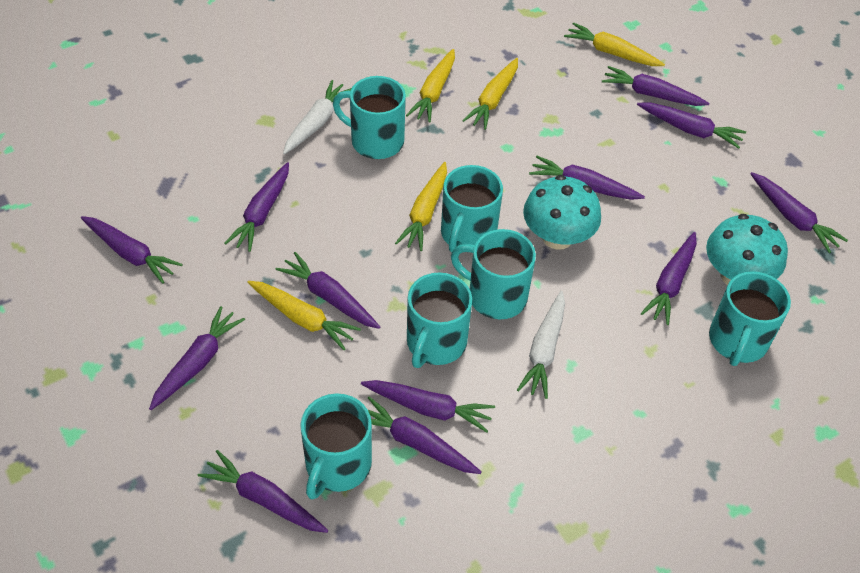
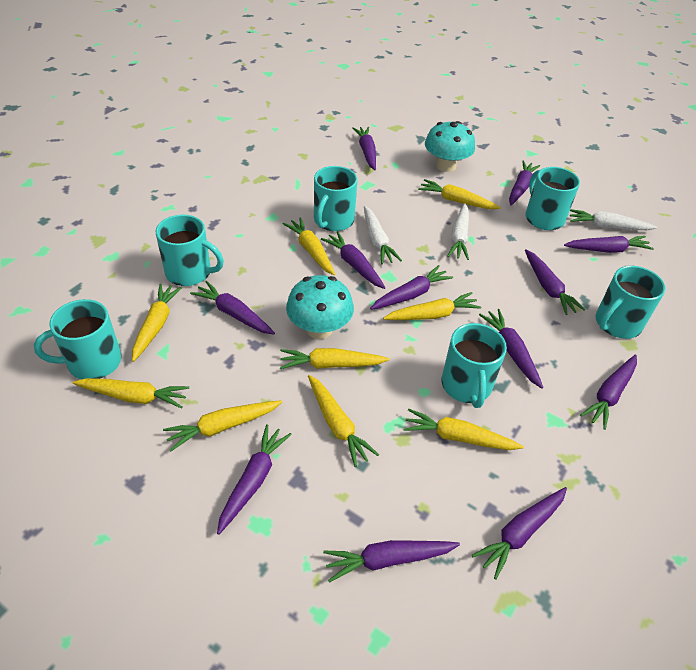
white carrot: 2 -> 3
yellow carrot: 5 -> 9

